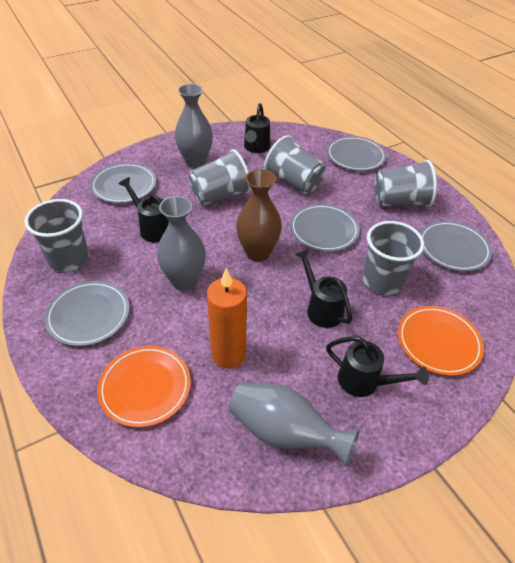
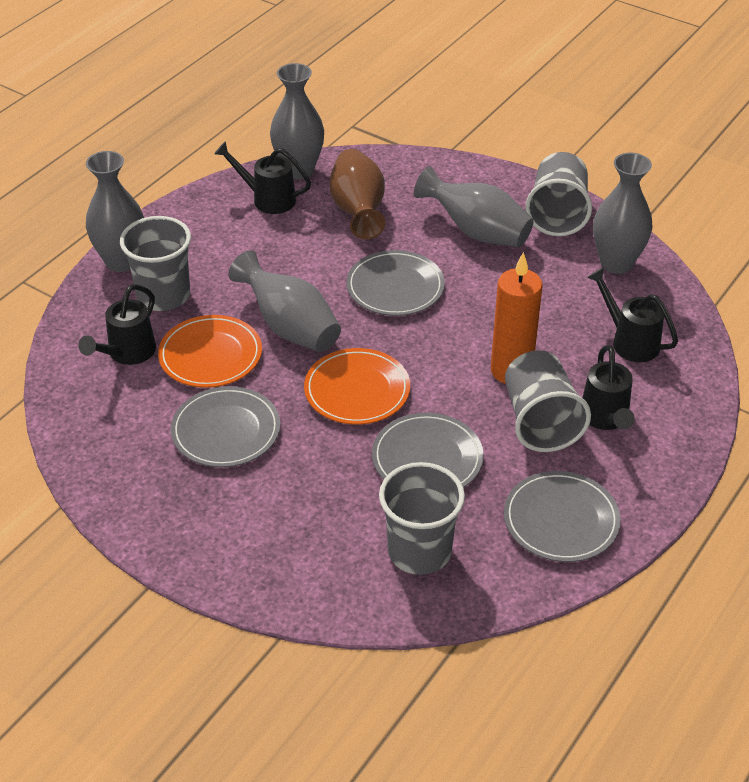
grey cup: 5 -> 4
grey plate: 5 -> 4
grey vase: 3 -> 5

